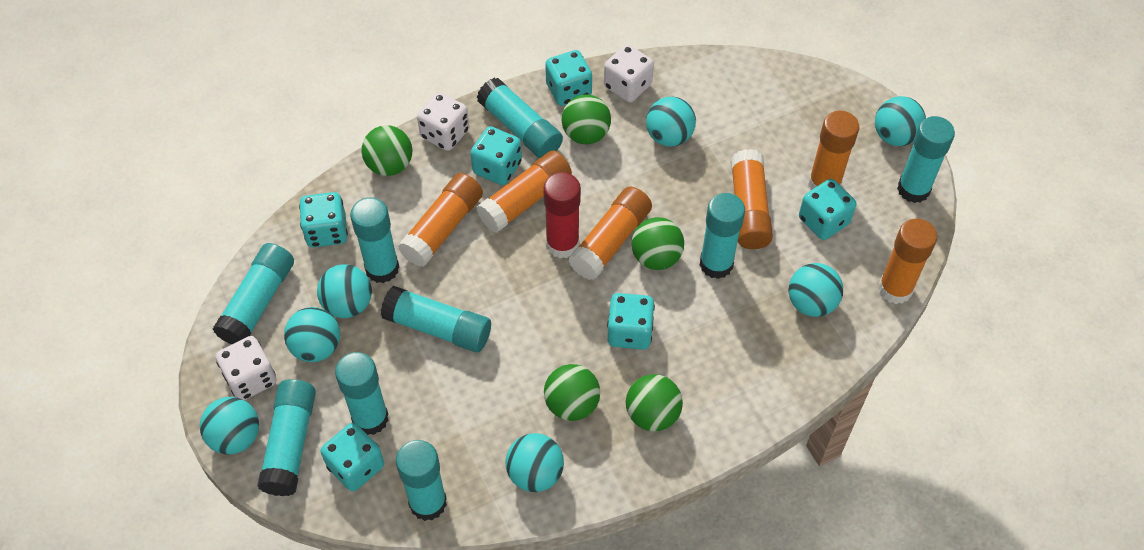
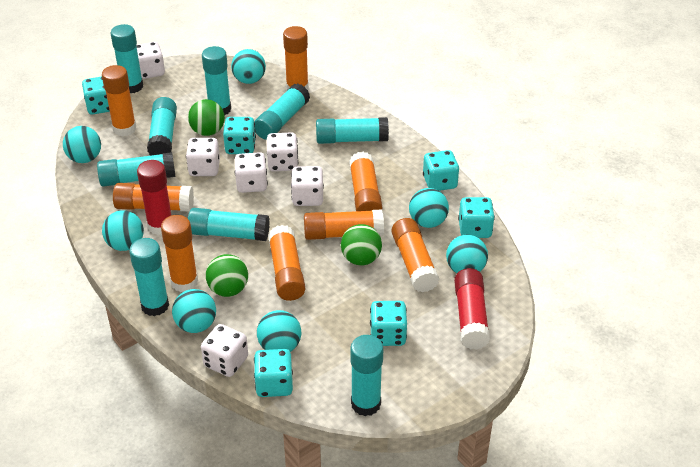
green ball: 5 -> 3
orange glue stick: 6 -> 8
red glue stick: 1 -> 2
white dice: 3 -> 6

